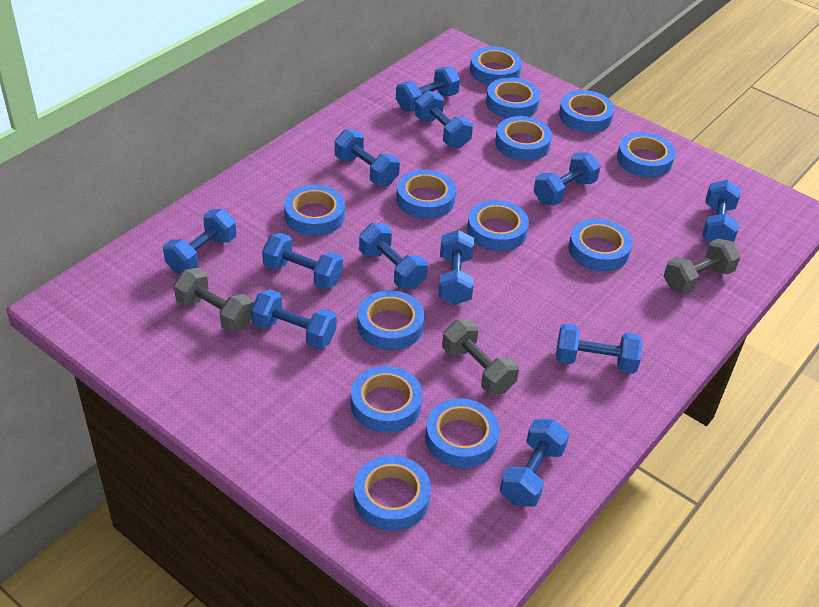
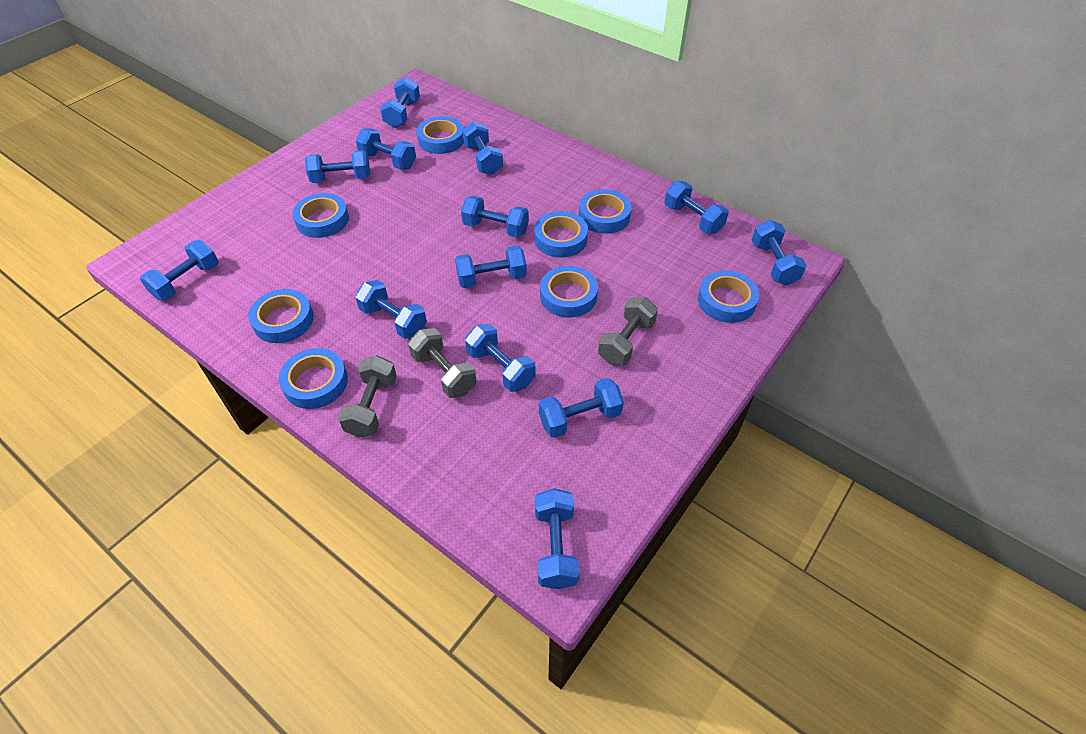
blue dumbbell: 12 -> 13
blue tape: 13 -> 8

